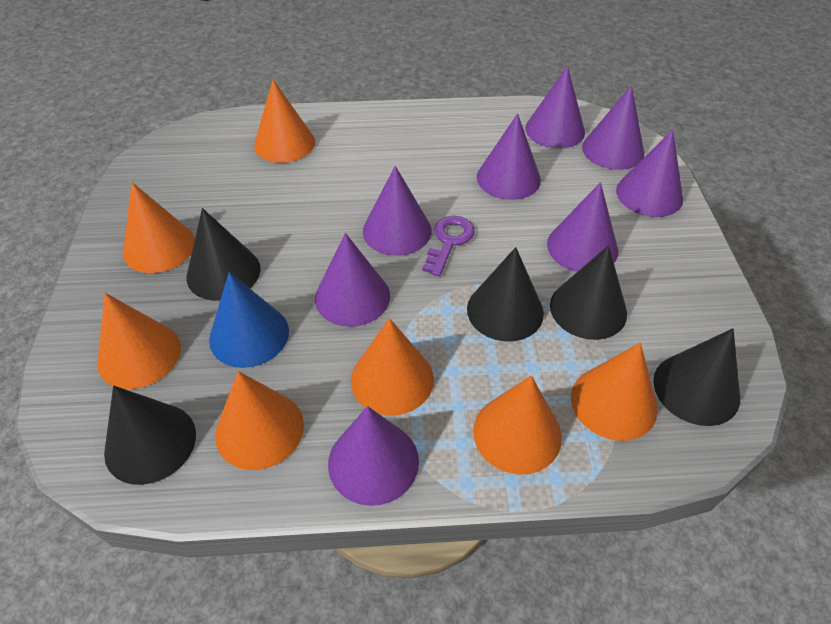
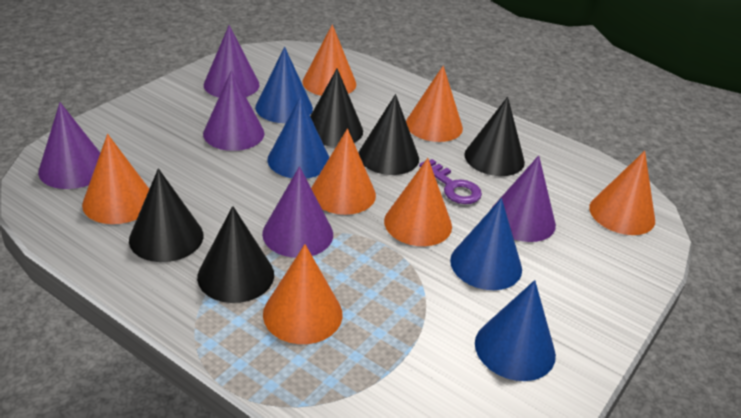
blue cone: 1 -> 4
purple cone: 8 -> 5

